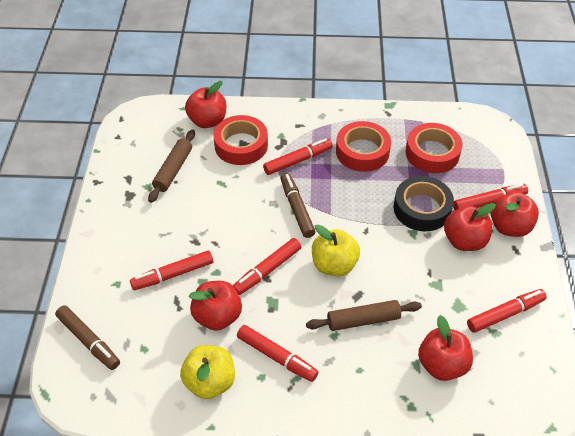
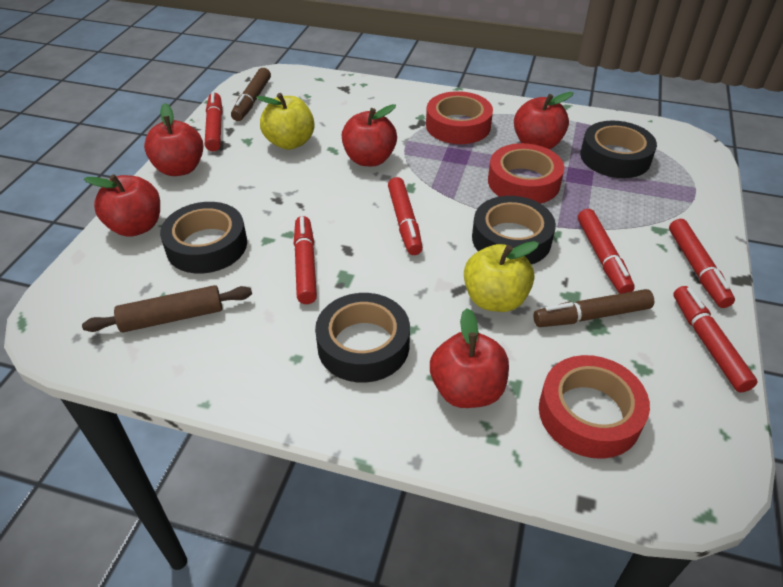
black tape: 1 -> 4
brown rolling pin: 2 -> 1

